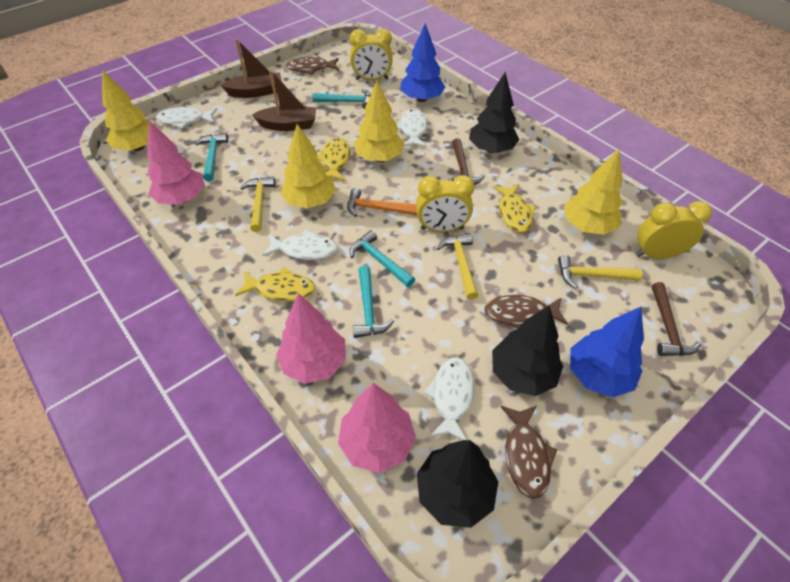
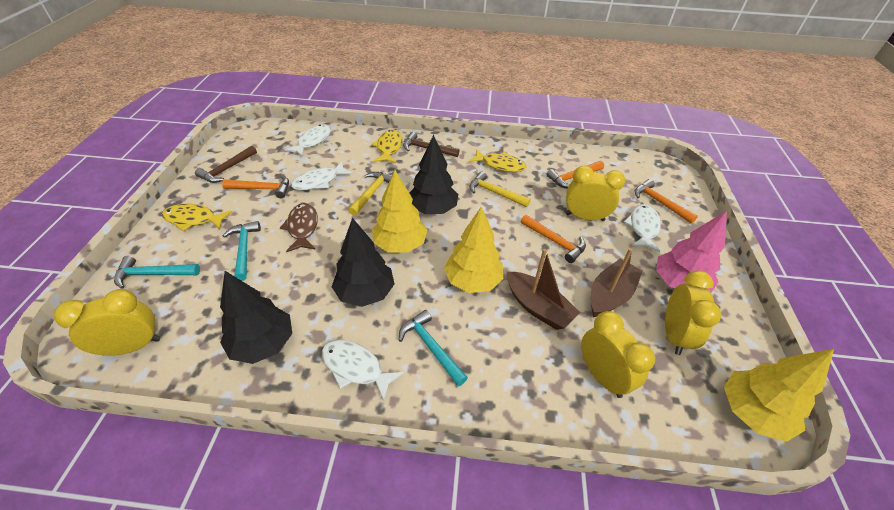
blue tree: 2 -> 0
brown fish: 3 -> 1
orange hammer: 1 -> 4
pink tree: 3 -> 1
turquoise hammer: 4 -> 3
yellow clock: 3 -> 4
yellow hammer: 3 -> 2
yellow tree: 4 -> 3

